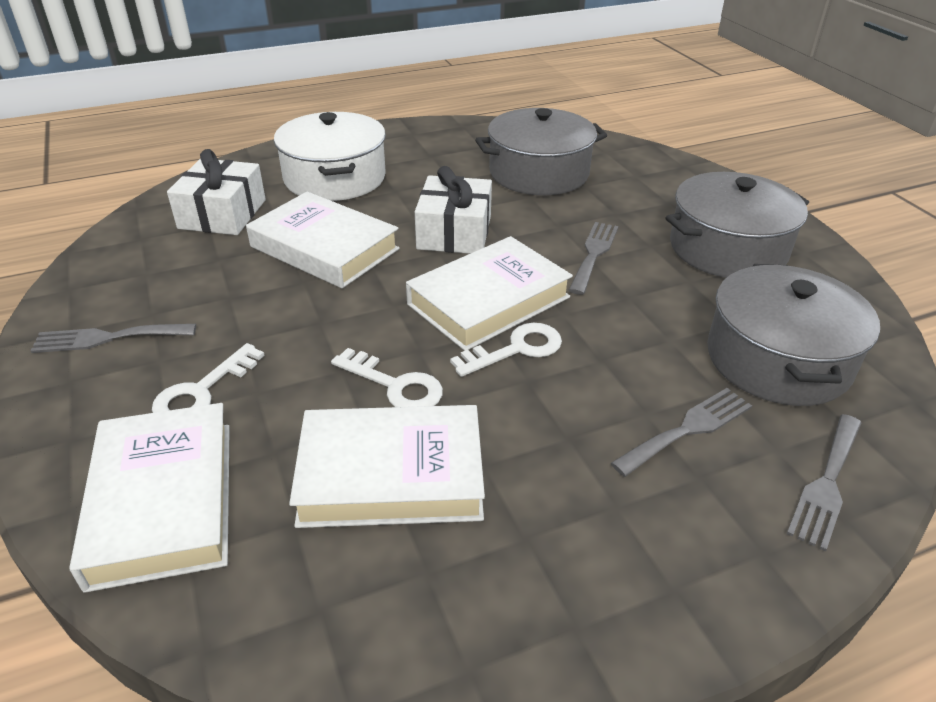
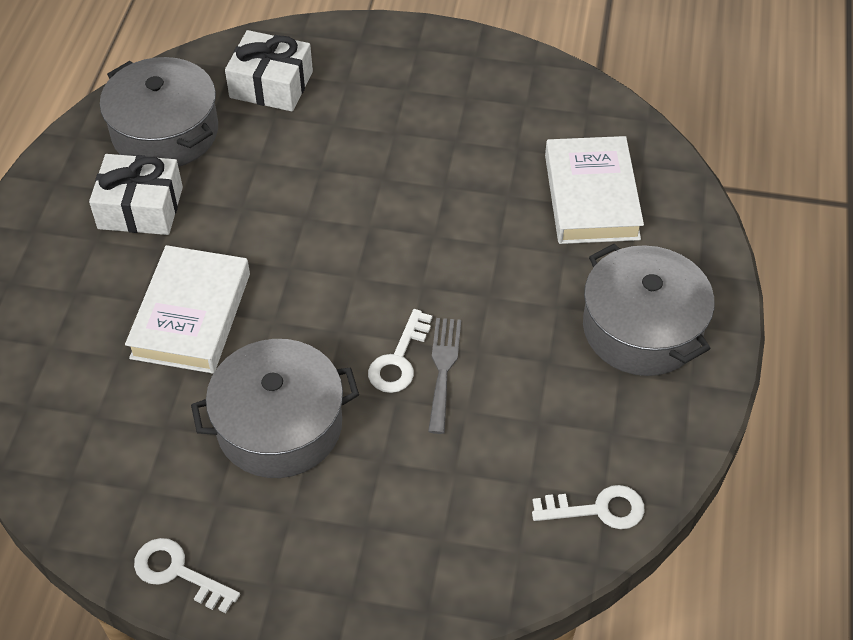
grey fork: 4 -> 1
white book: 4 -> 2
white pot: 1 -> 0

